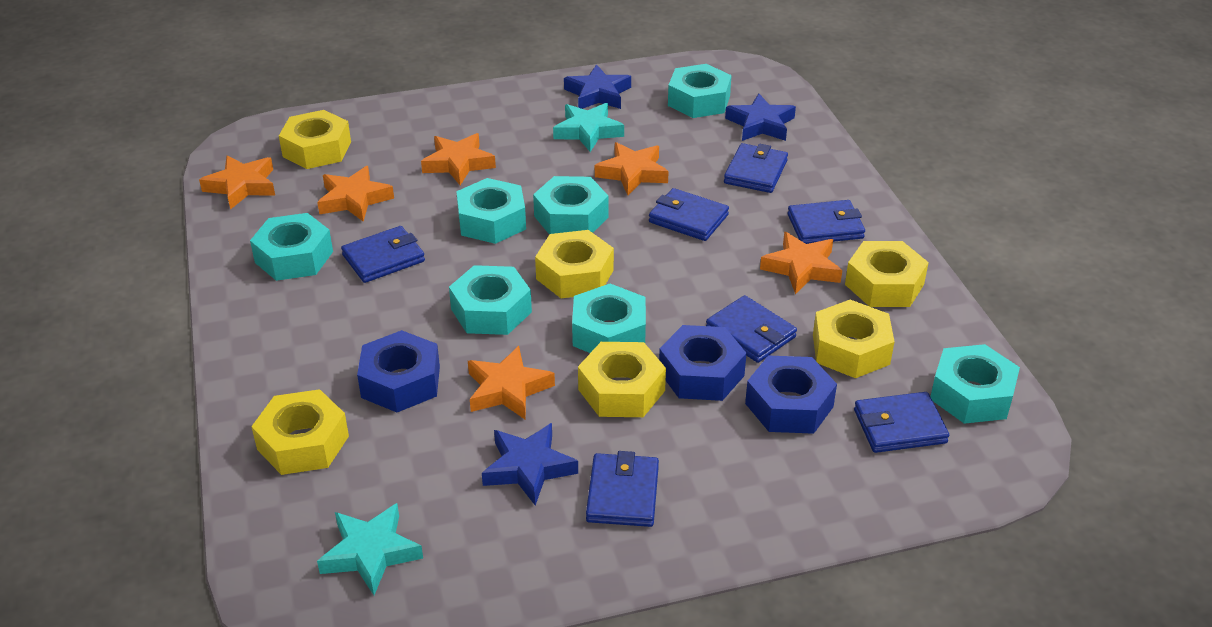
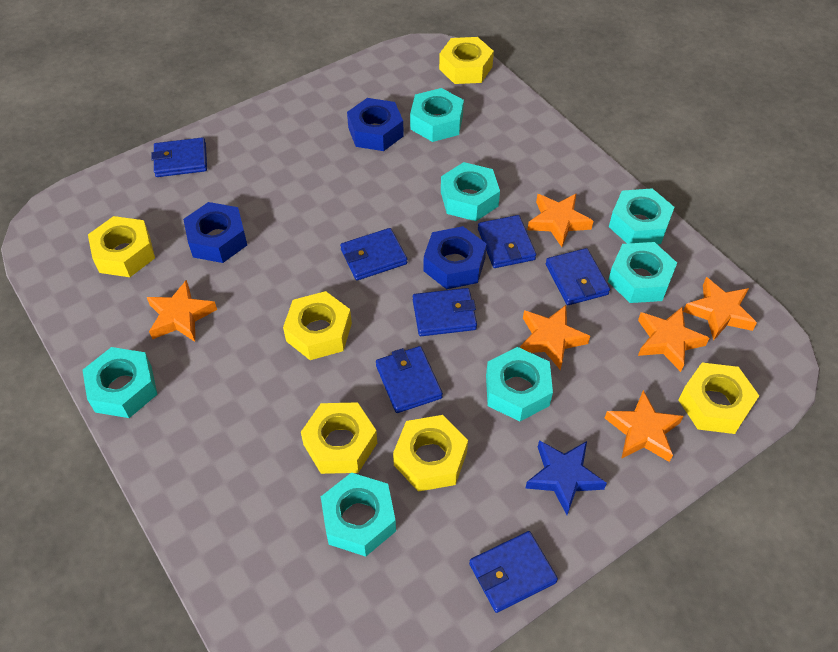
blue star: 3 -> 1
turquoise star: 2 -> 0

